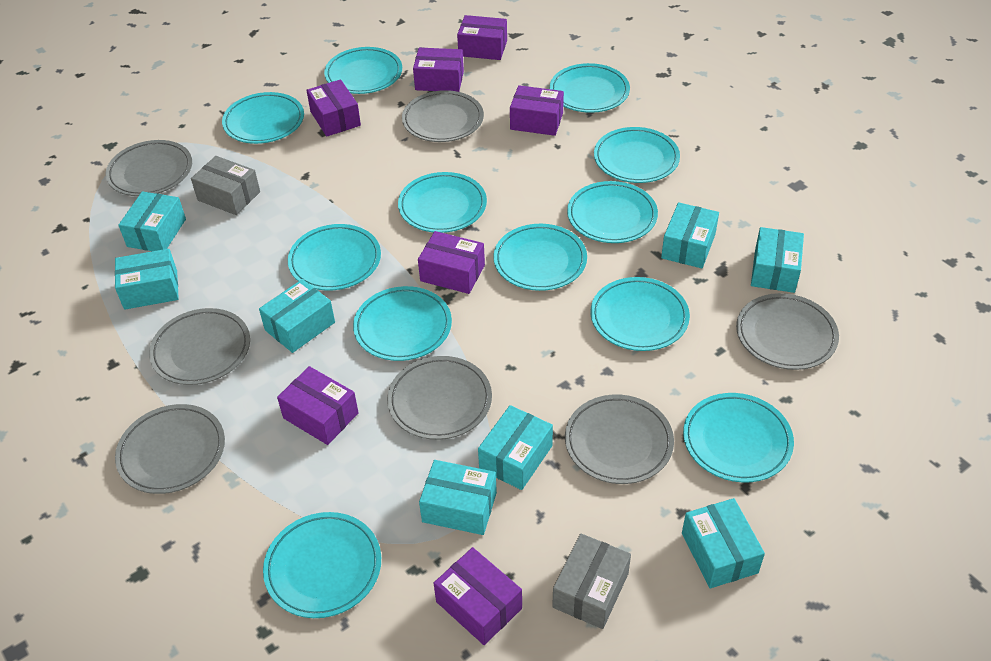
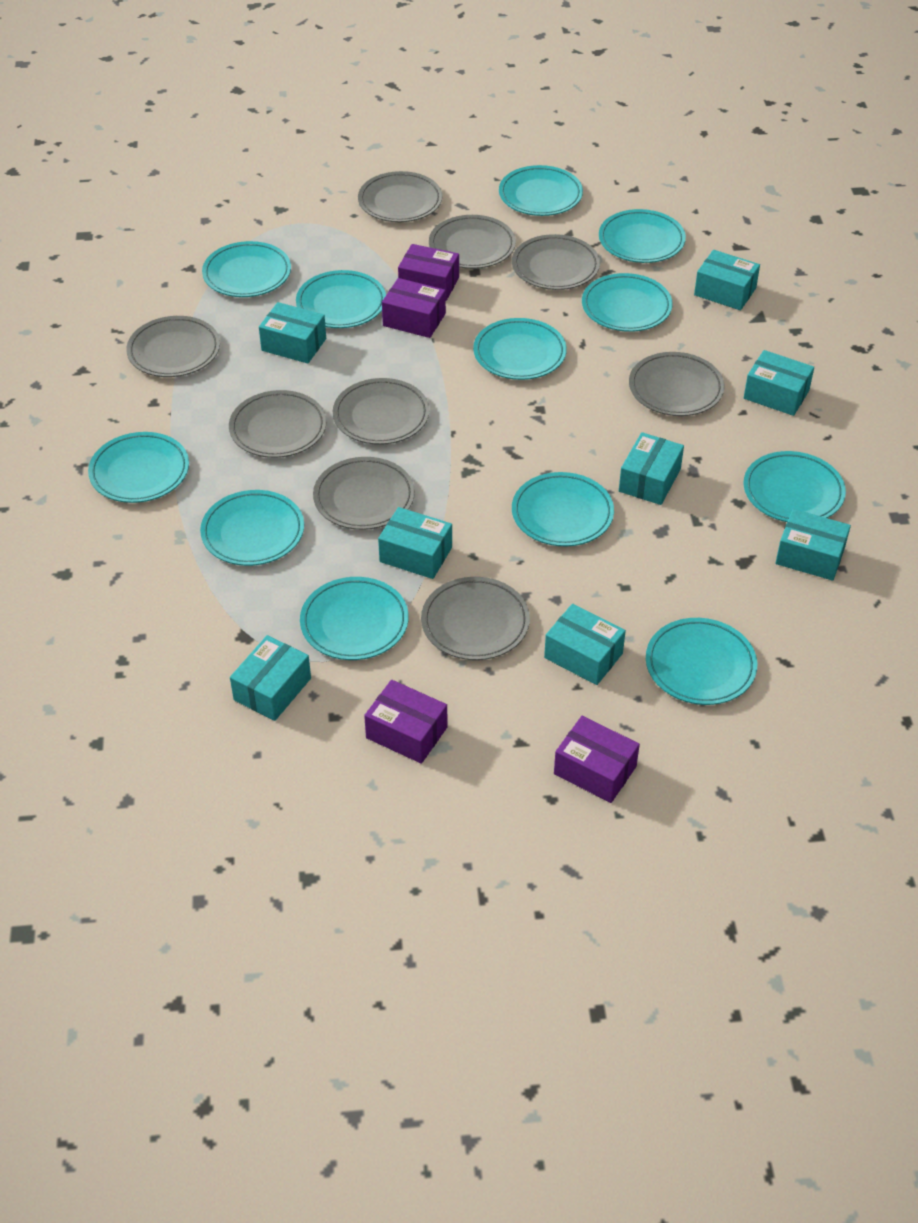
grey box: 2 -> 0
grey plate: 7 -> 9
purple box: 7 -> 4

